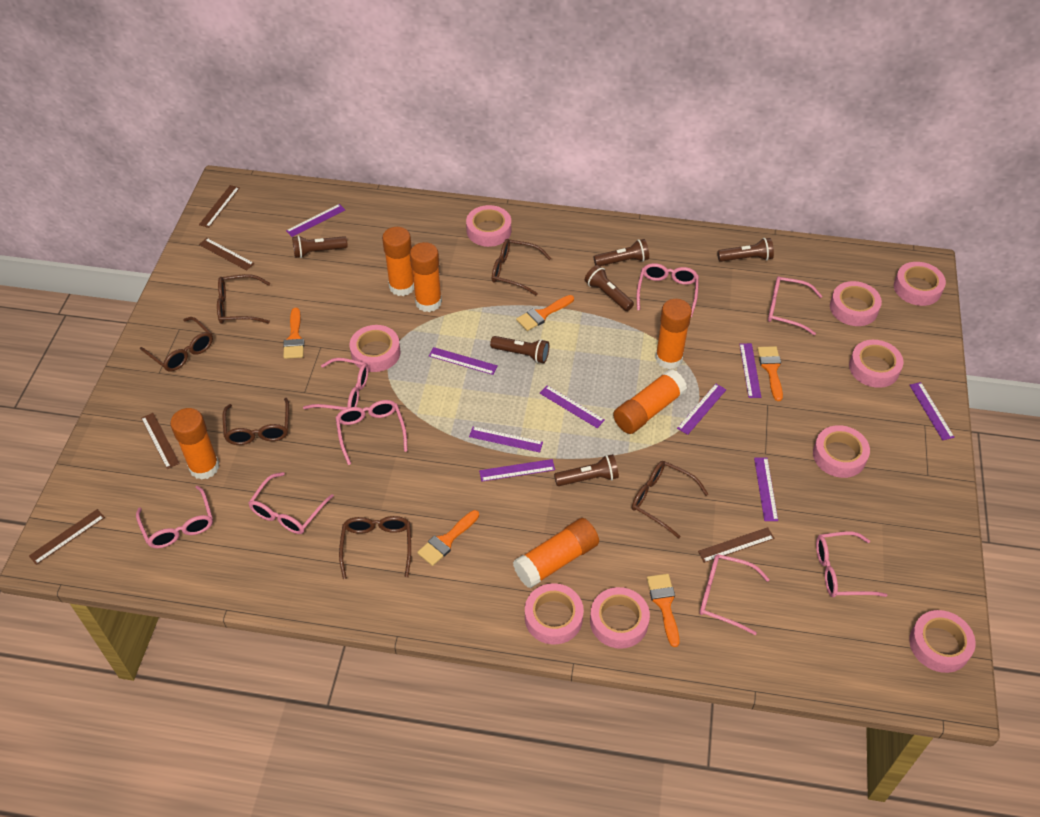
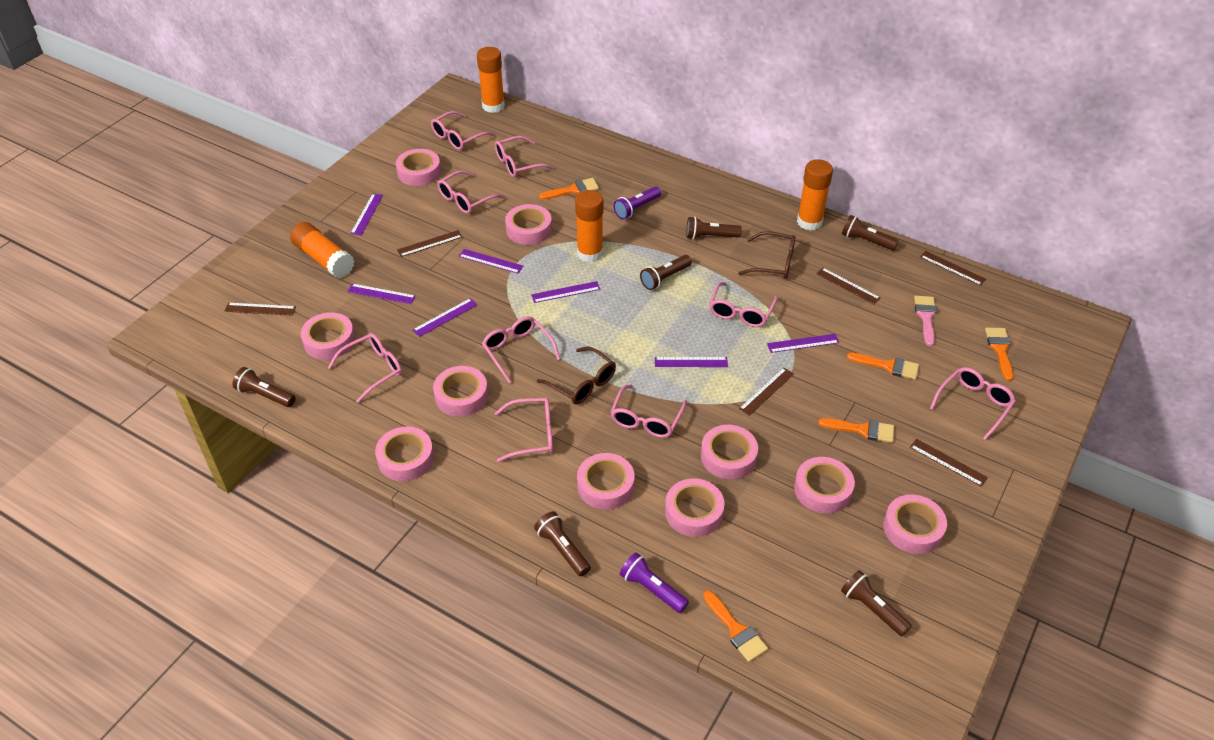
brown glasses: 6 -> 2
brown ruler: 5 -> 6
orange glue stick: 6 -> 4
pink brush: 0 -> 1
pink glasses: 8 -> 9
pink tape: 9 -> 10
purple flashlight: 0 -> 2
purple ruler: 9 -> 7

